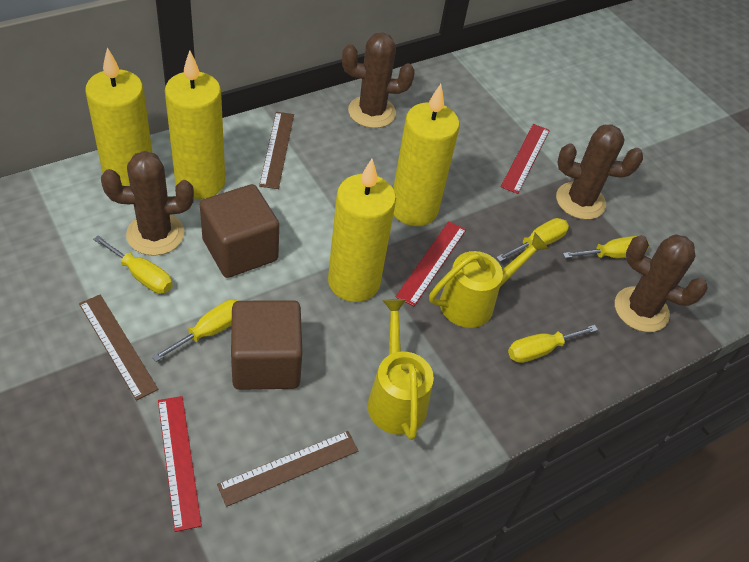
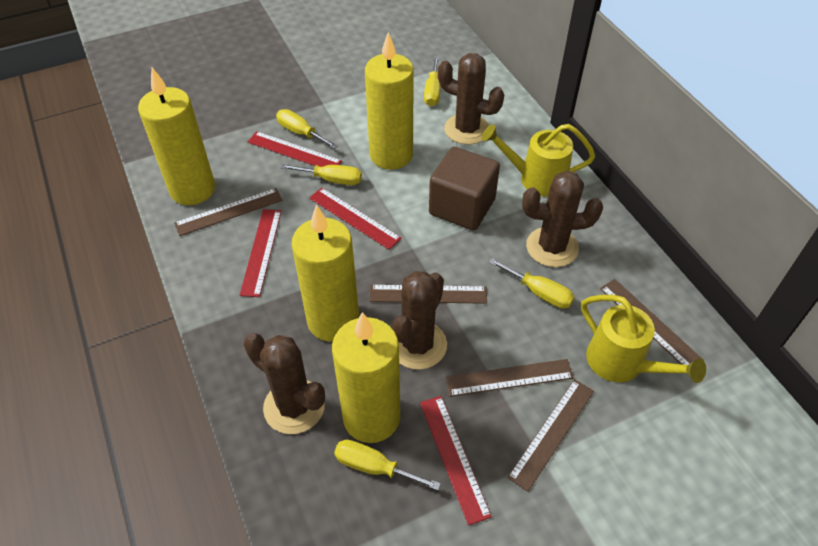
brown cube: 2 -> 1
brown ruler: 3 -> 5
red ruler: 3 -> 4

